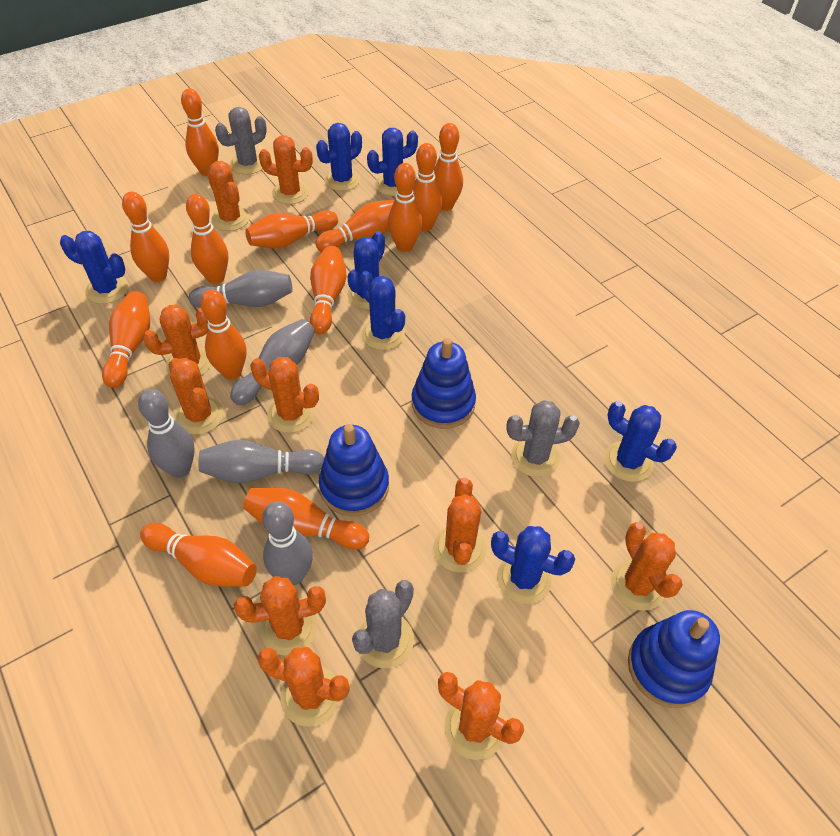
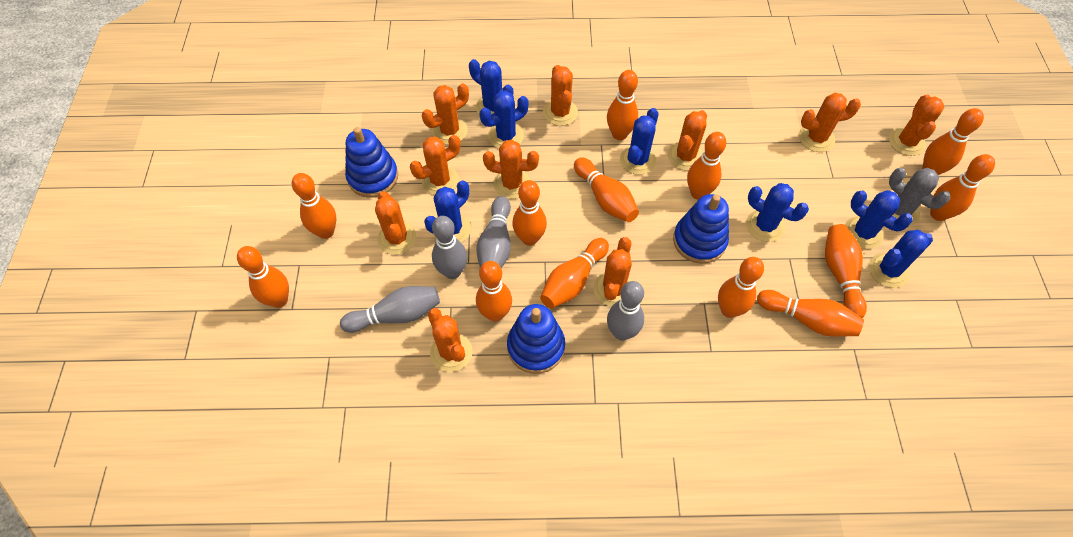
grey bowling pin: 5 -> 4
grey cactus: 3 -> 1

